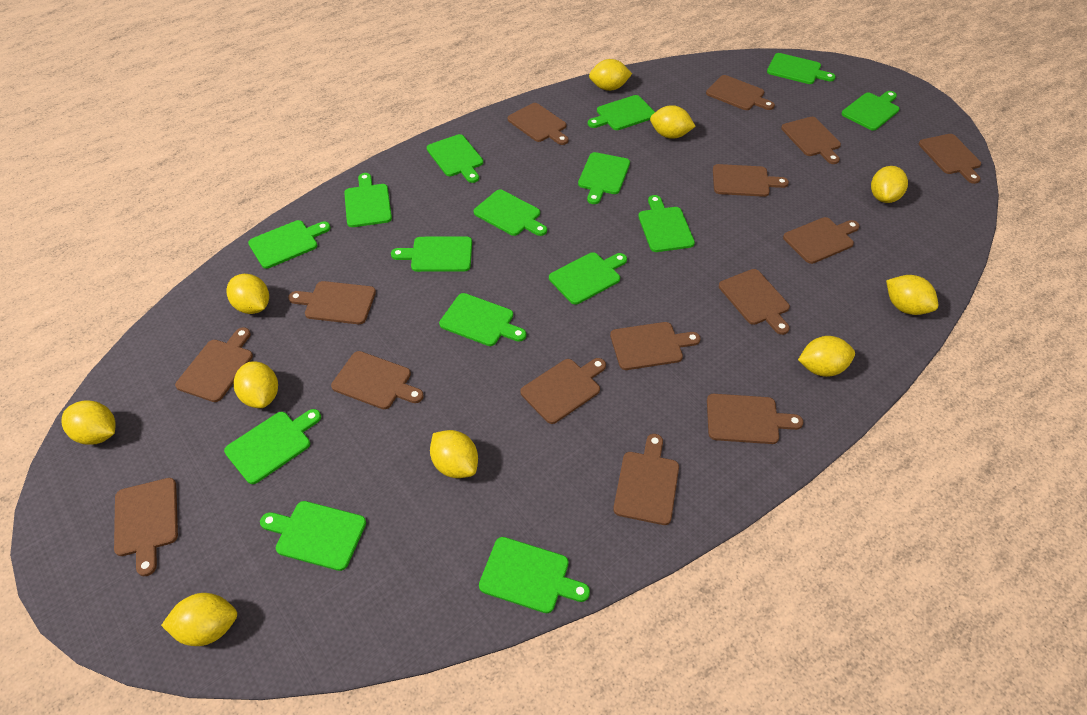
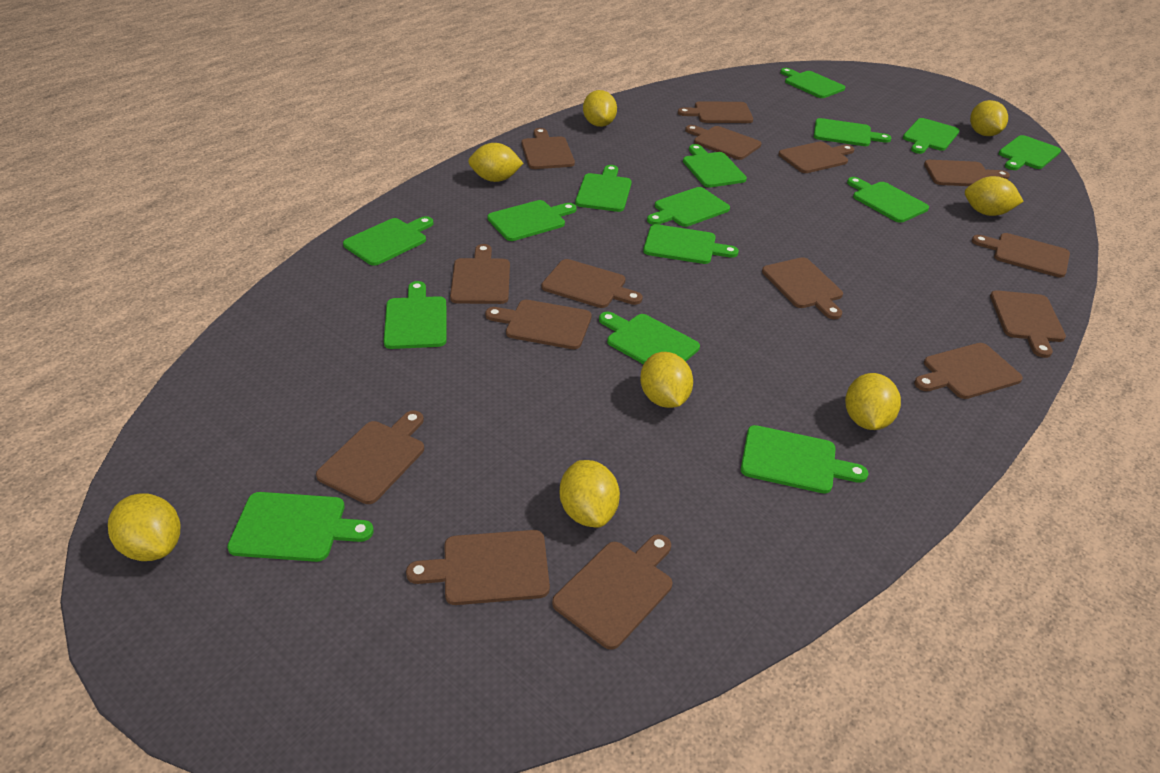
yellow lemon: 10 -> 8

